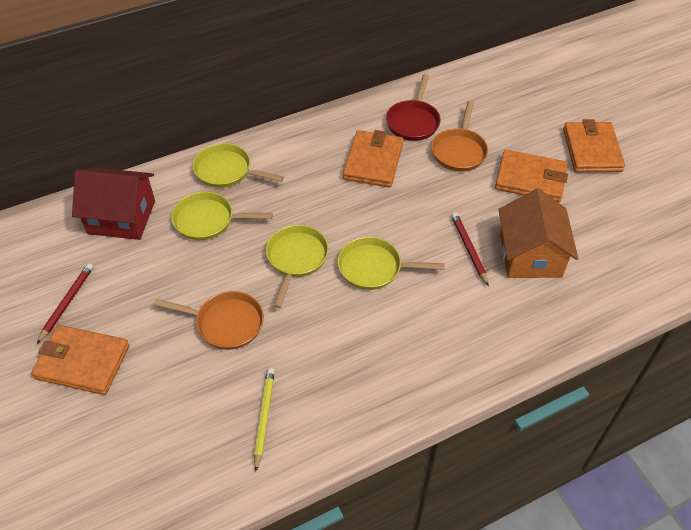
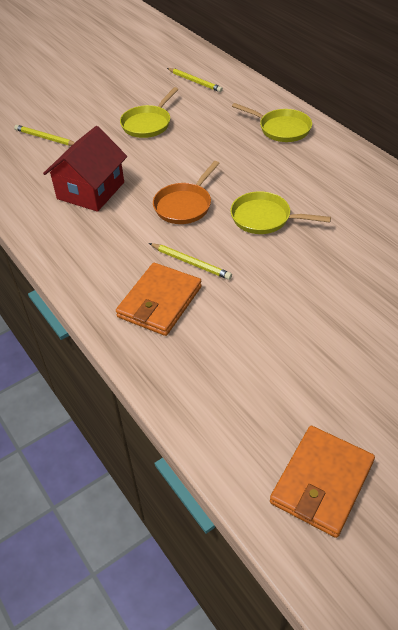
orange house: 1 -> 0
orange pan: 2 -> 1
orange wallet: 4 -> 2
red pan: 1 -> 0
red pencil: 2 -> 0
yellow pan: 4 -> 3
yellow pencil: 1 -> 3

